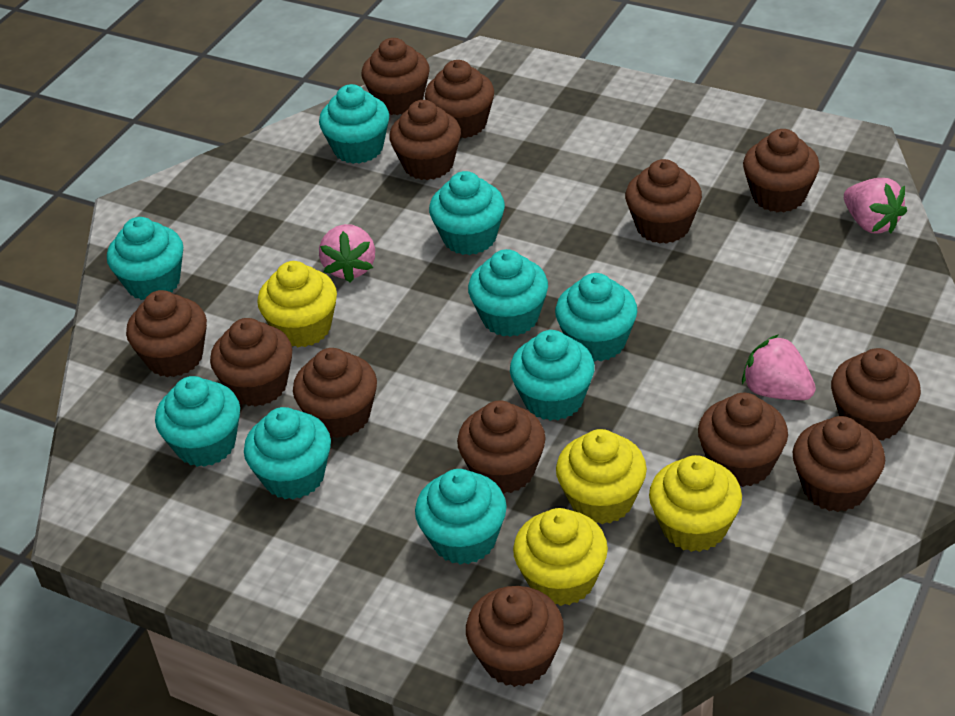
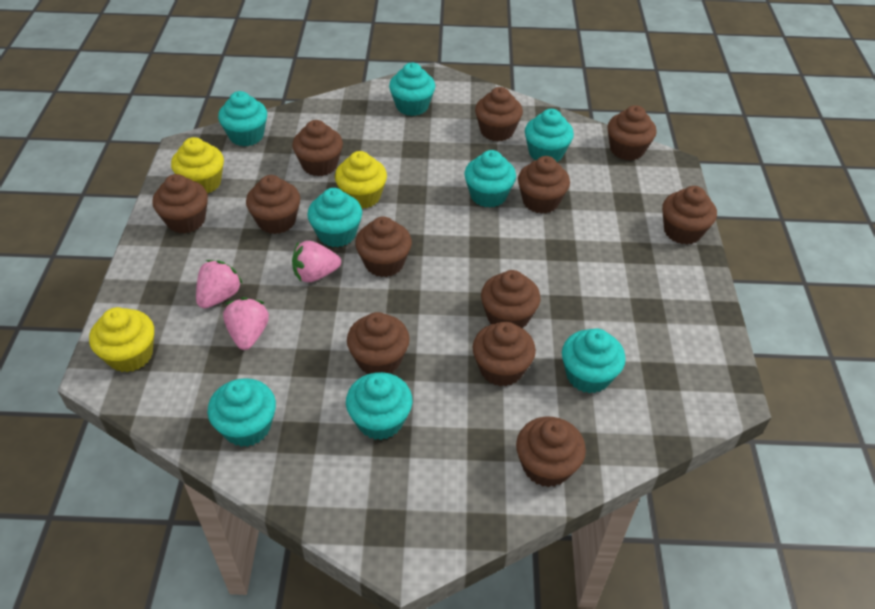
brown cupcake: 13 -> 12
turquoise cupcake: 9 -> 8
yellow cupcake: 4 -> 3

